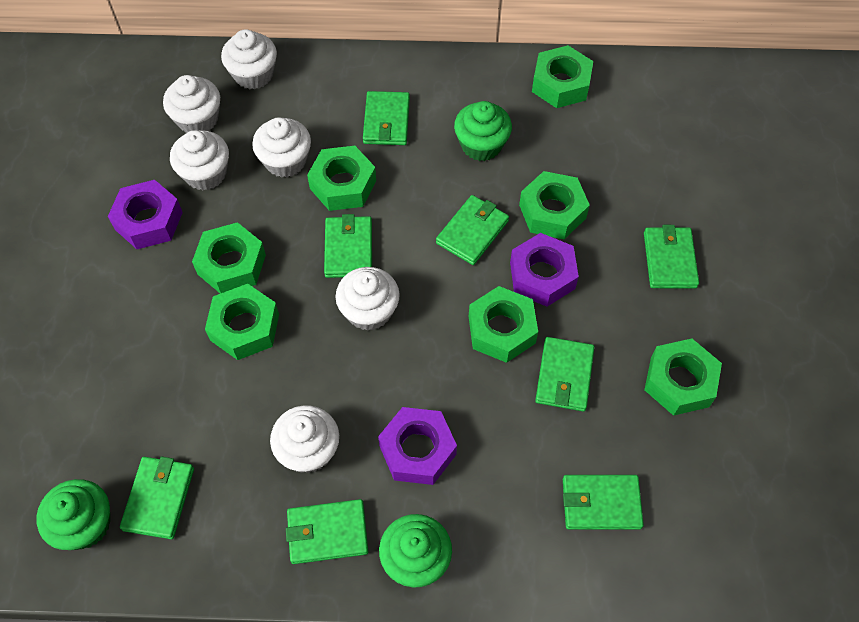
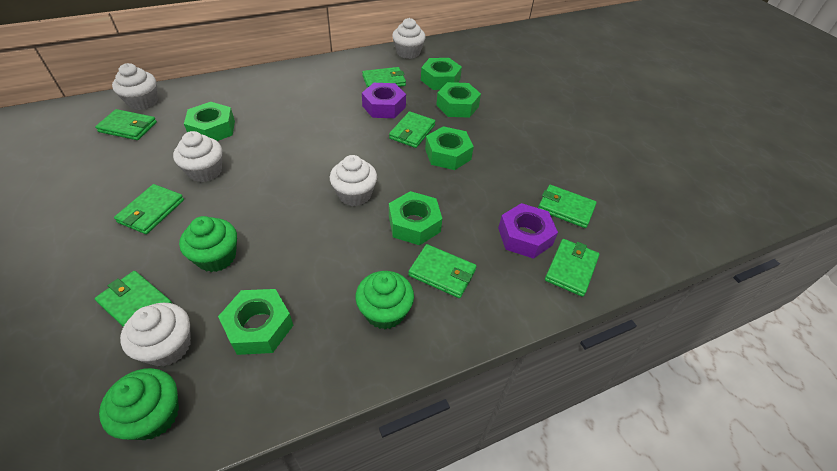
green nut: 7 -> 6
purple nut: 3 -> 2
white cupcake: 6 -> 5

